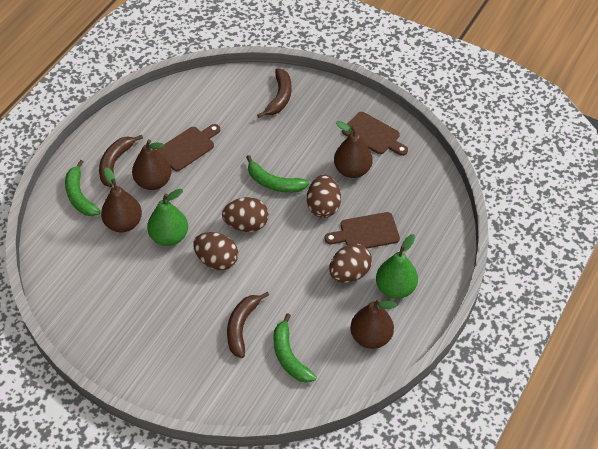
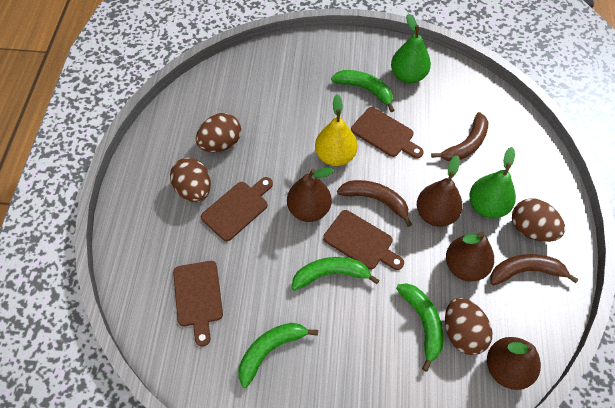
brown cutting board: 3 -> 4
green banana: 3 -> 4
yellow pear: 0 -> 1

